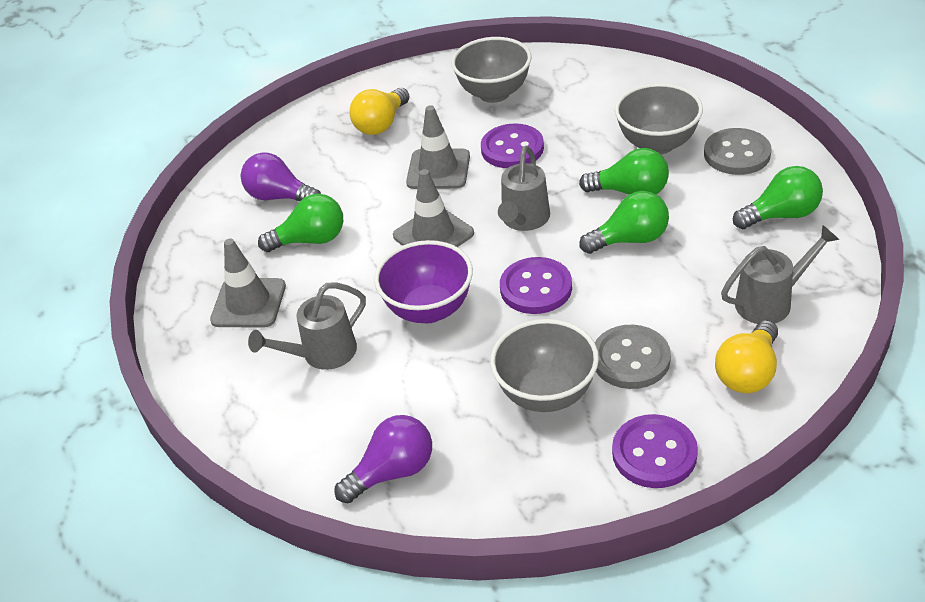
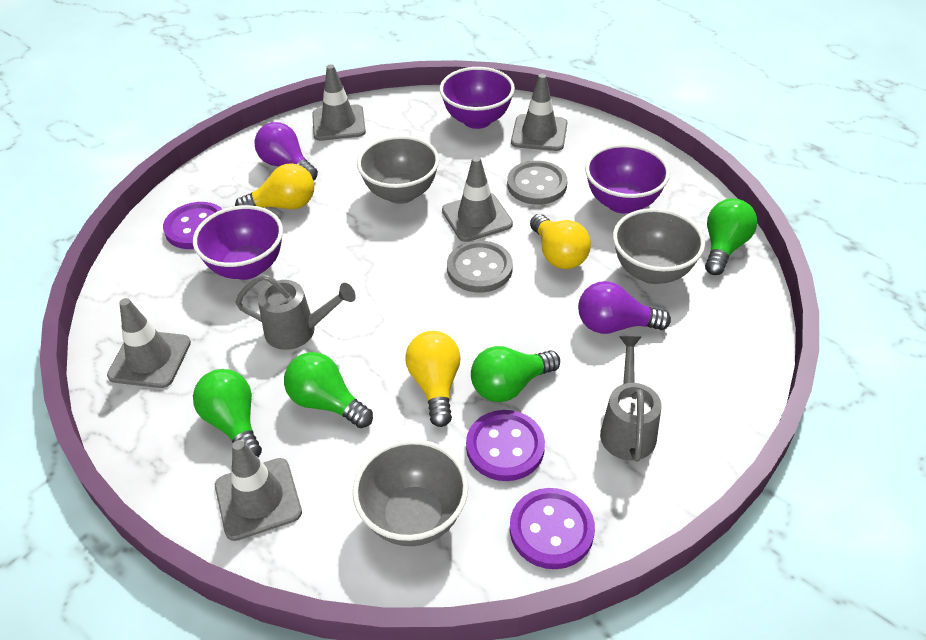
grey traffic cone: 3 -> 5
grey watering can: 3 -> 2
purple bowl: 1 -> 3
yellow light bulb: 2 -> 3

